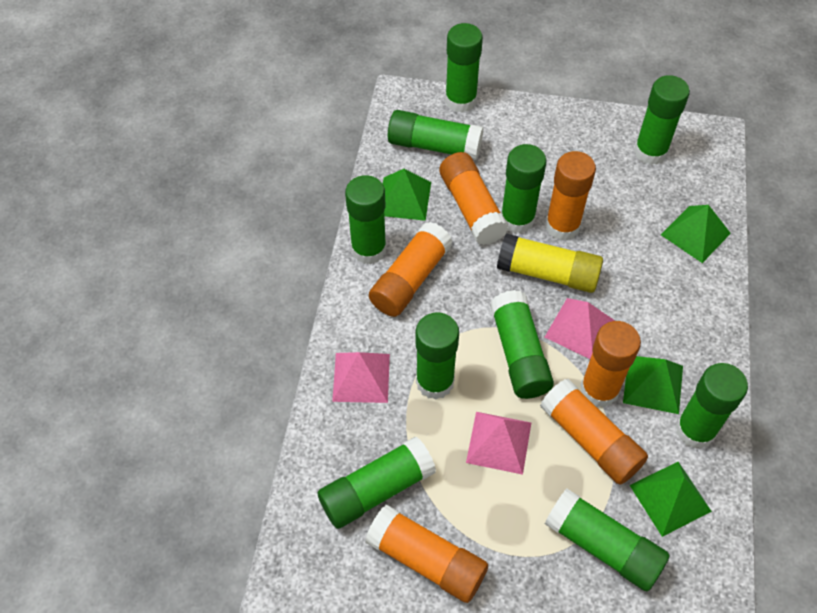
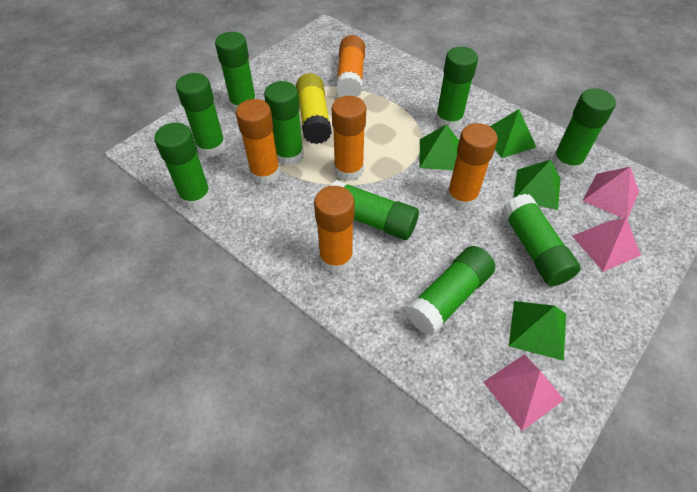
green glue stick: 10 -> 9
orange glue stick: 6 -> 5

